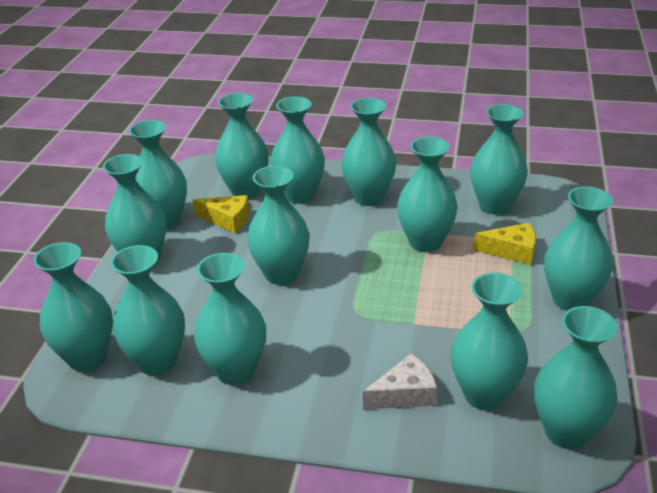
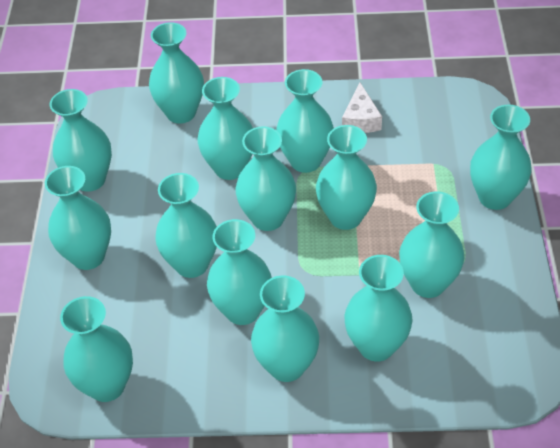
yellow cheese: 2 -> 0

